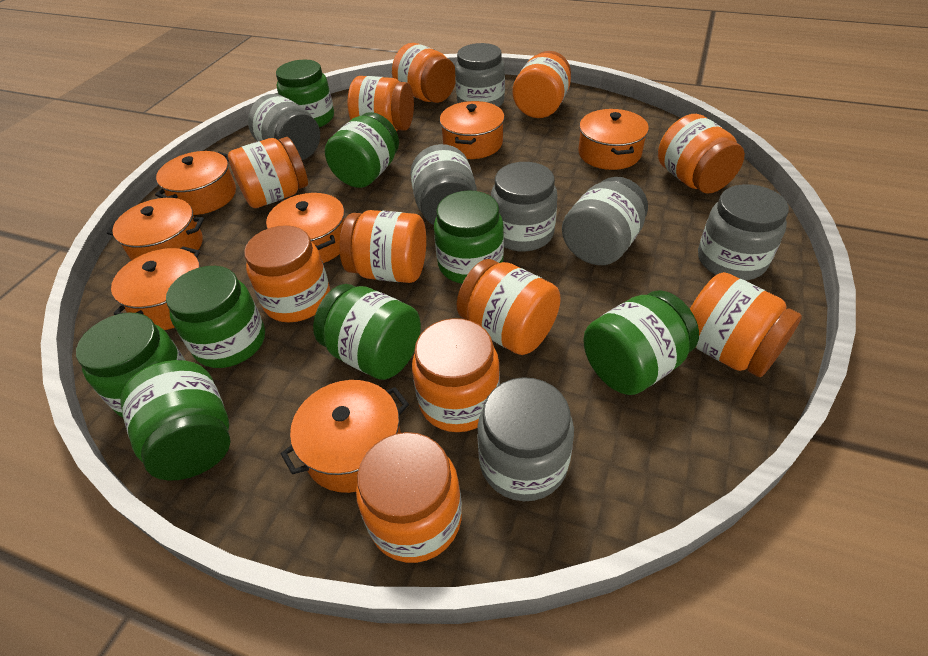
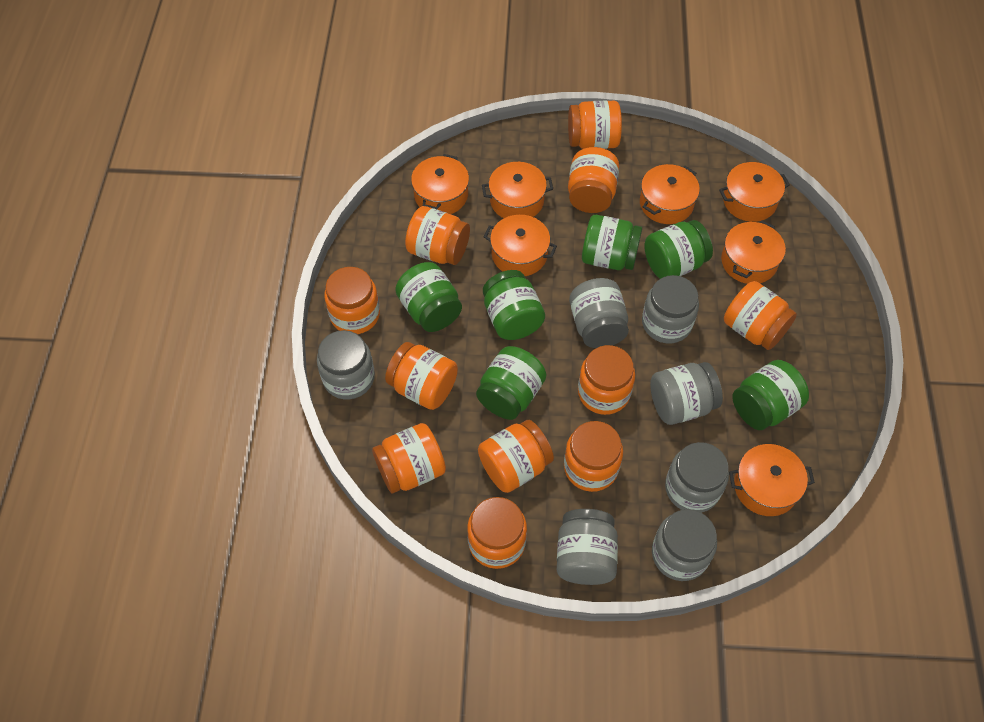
green jar: 8 -> 6

